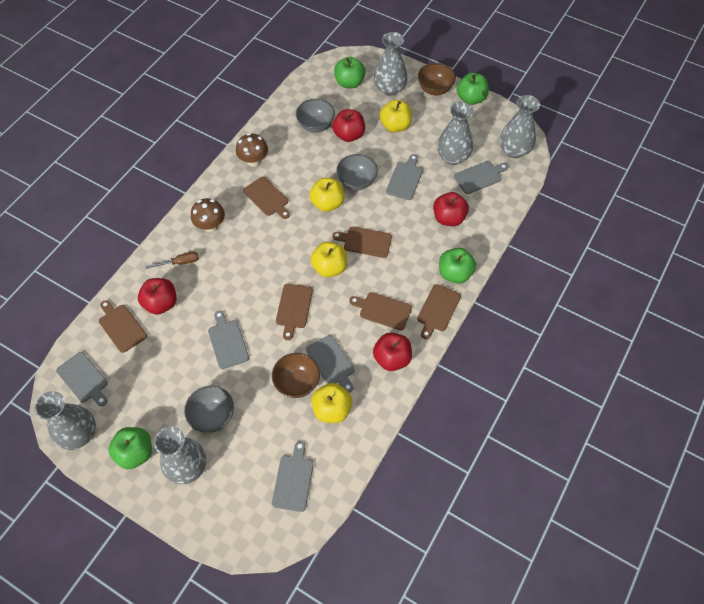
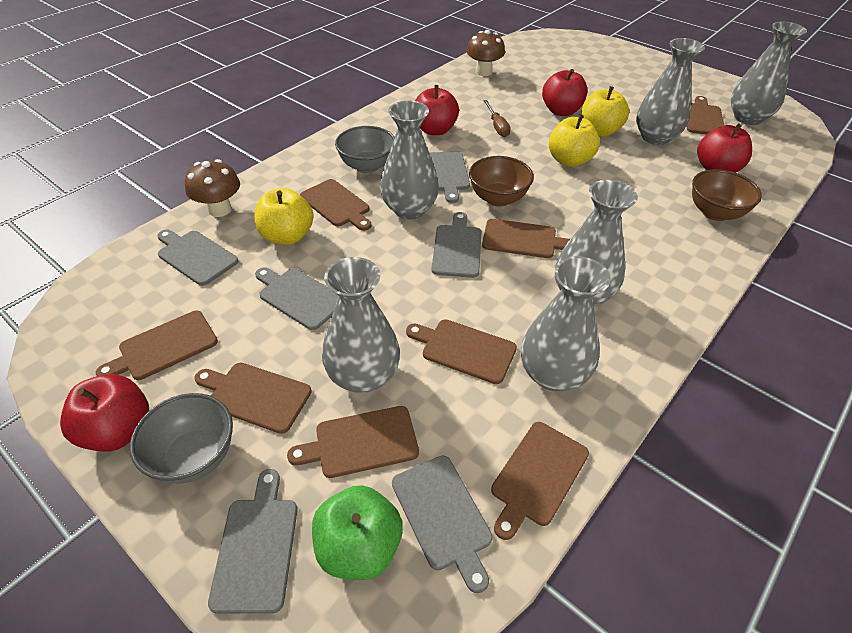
brown cutting board: 6 -> 8
green apple: 4 -> 1
grey bowl: 3 -> 2
grey vase: 5 -> 6
yellow apple: 4 -> 3

